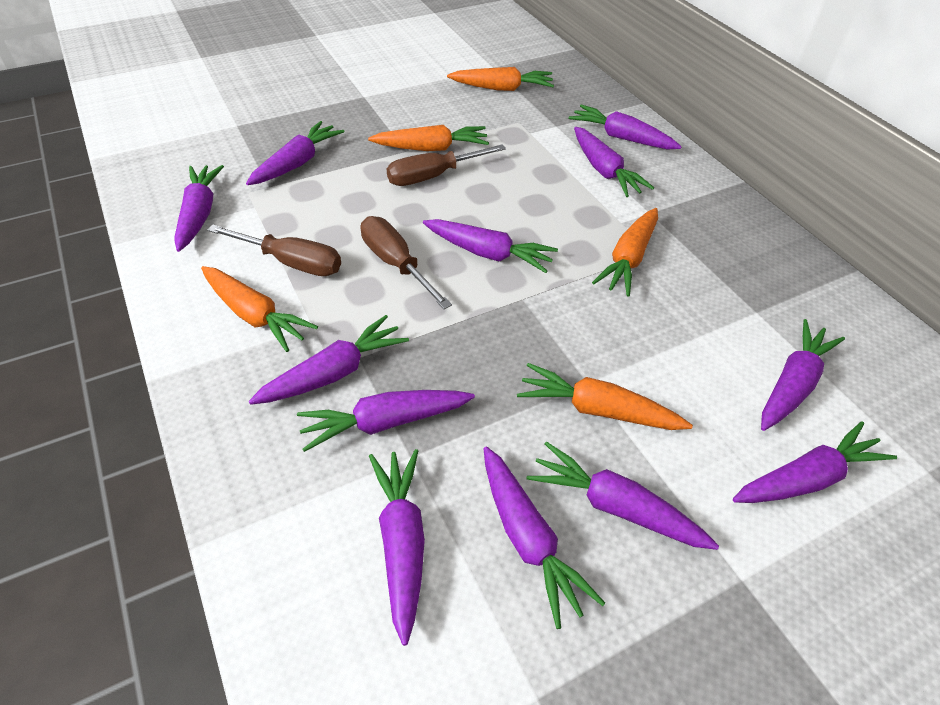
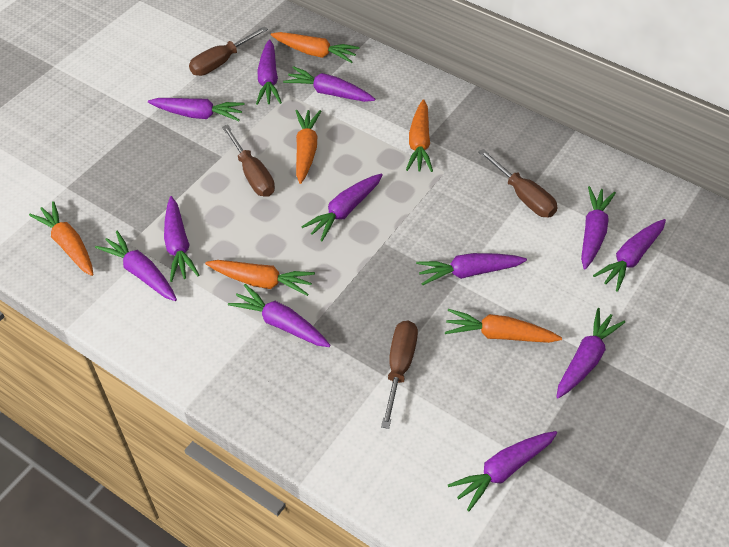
brown screwdriver: 3 -> 4
orange carrot: 5 -> 6

